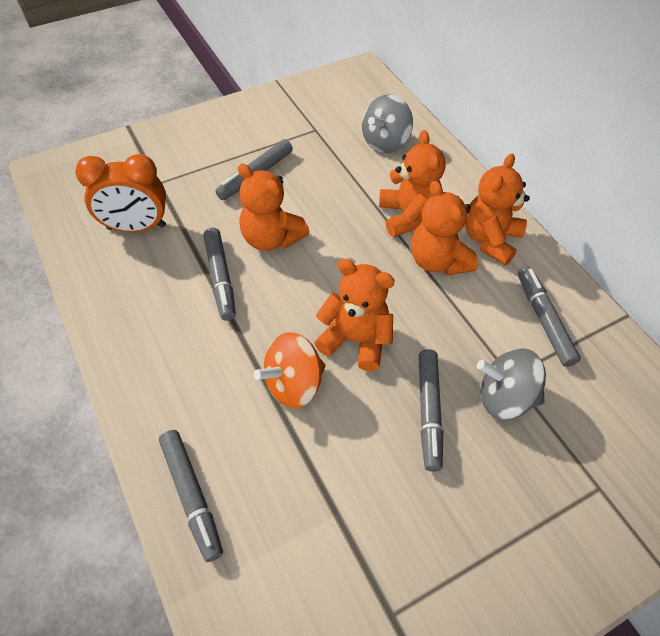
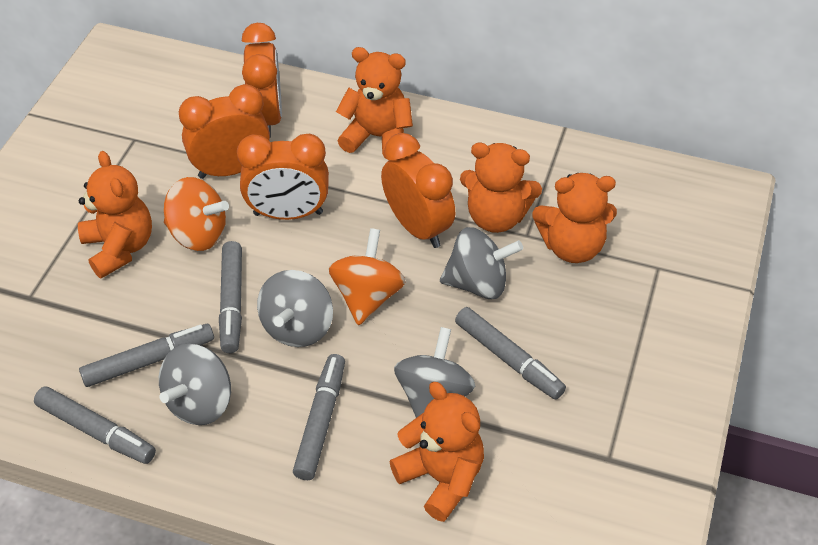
grey spinning top: 2 -> 4
orange clock: 1 -> 4
orange spinning top: 1 -> 2

